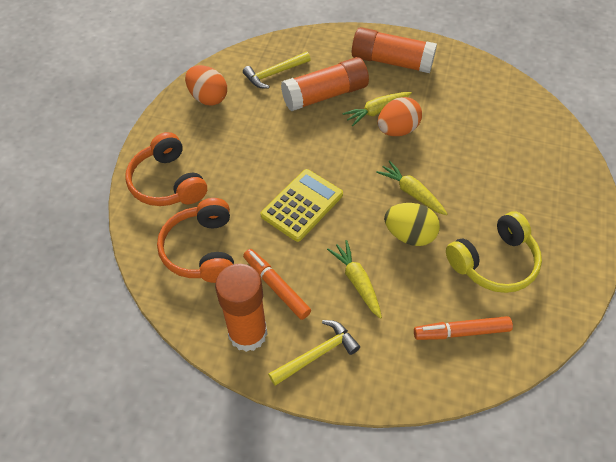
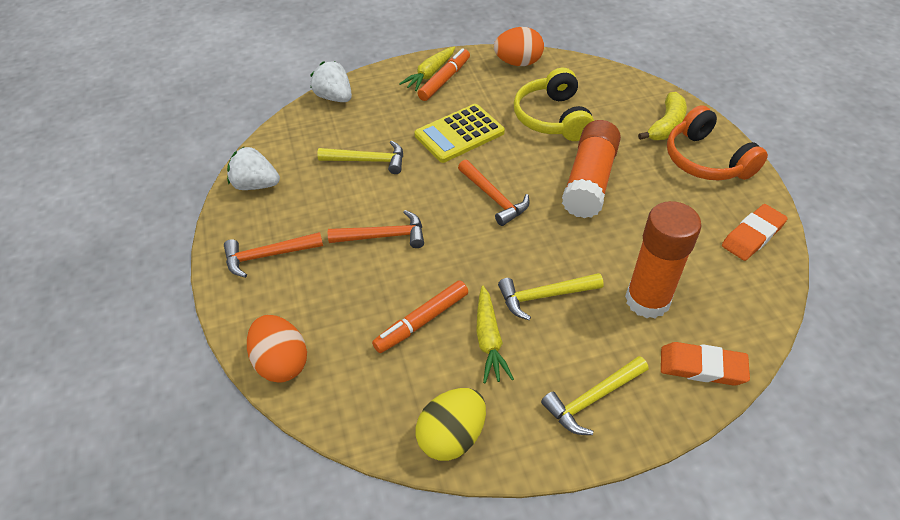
orange eraser: 0 -> 2
orange glue stick: 3 -> 2
orange hammer: 0 -> 3
orange headphones: 2 -> 1
white strawberry: 0 -> 2
yellow banana: 0 -> 1
yellow carrot: 3 -> 2
yellow hammer: 2 -> 3

